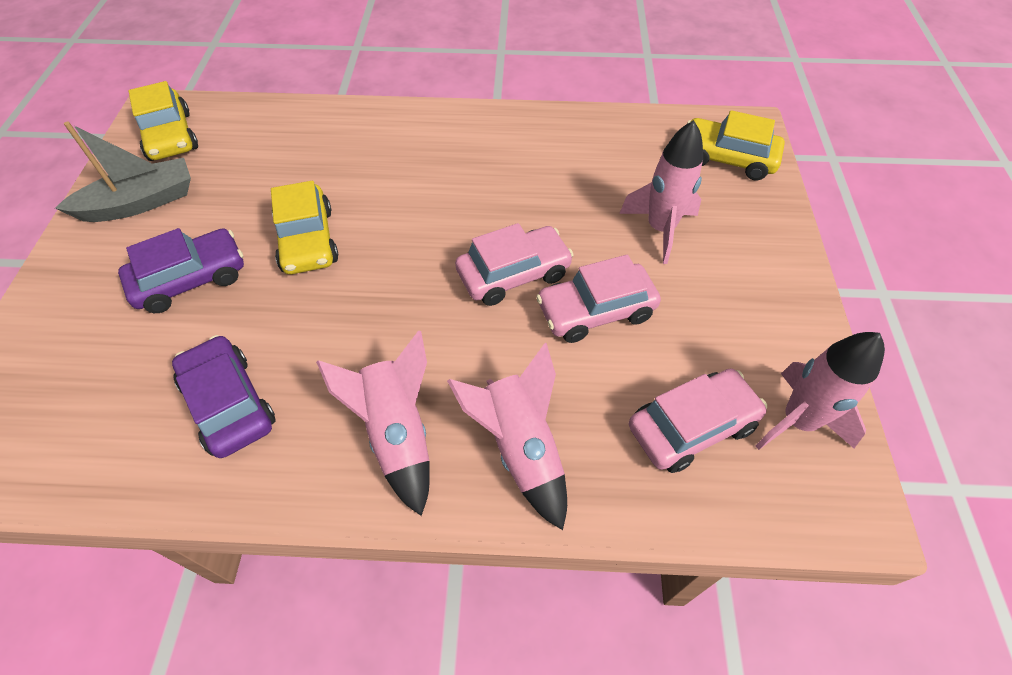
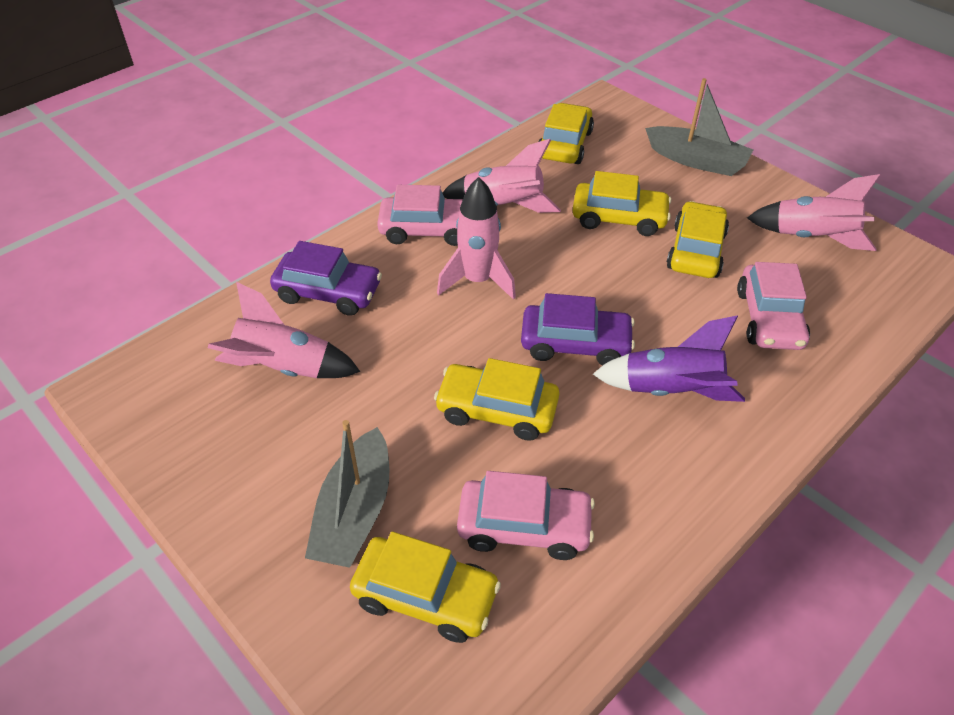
grey boat: 1 -> 2
purple rocket: 0 -> 1
yellow car: 3 -> 5

